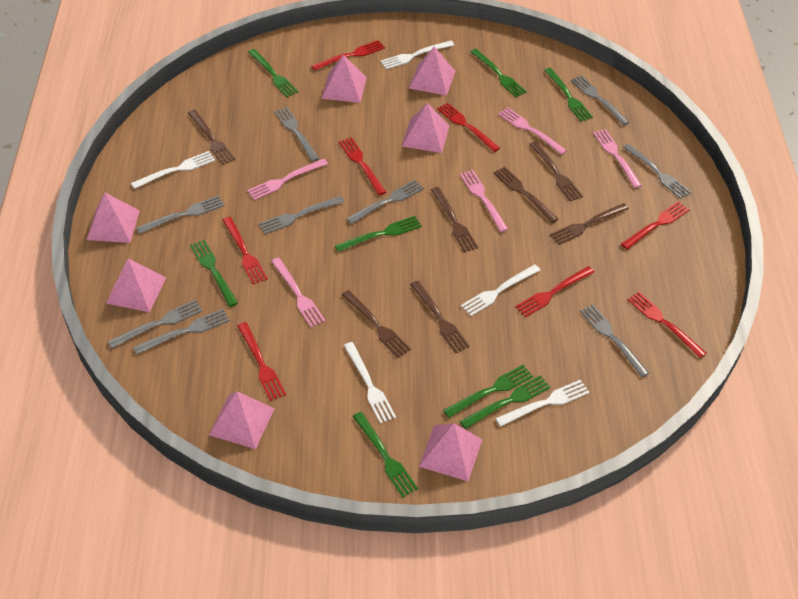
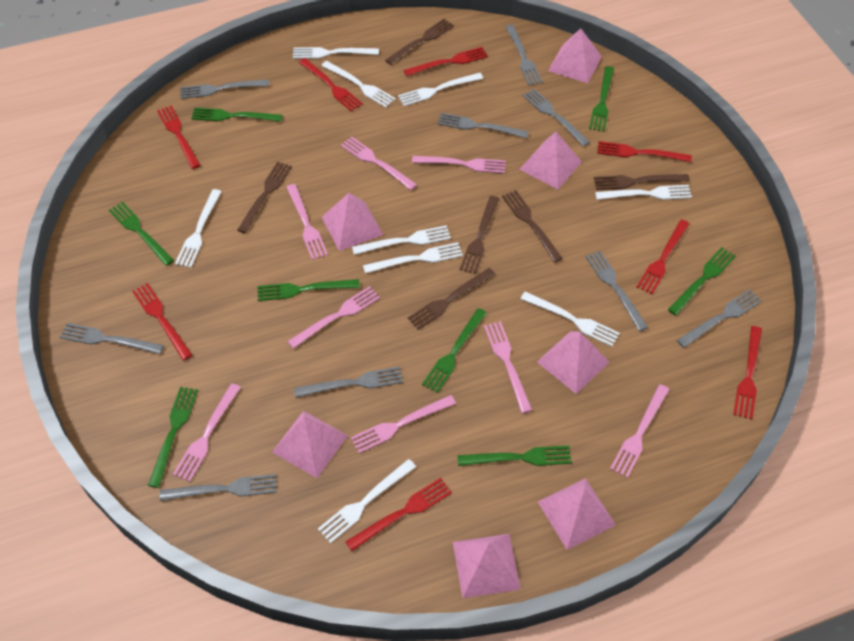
brown fork: 7 -> 6
pink fork: 5 -> 8
white fork: 5 -> 9

